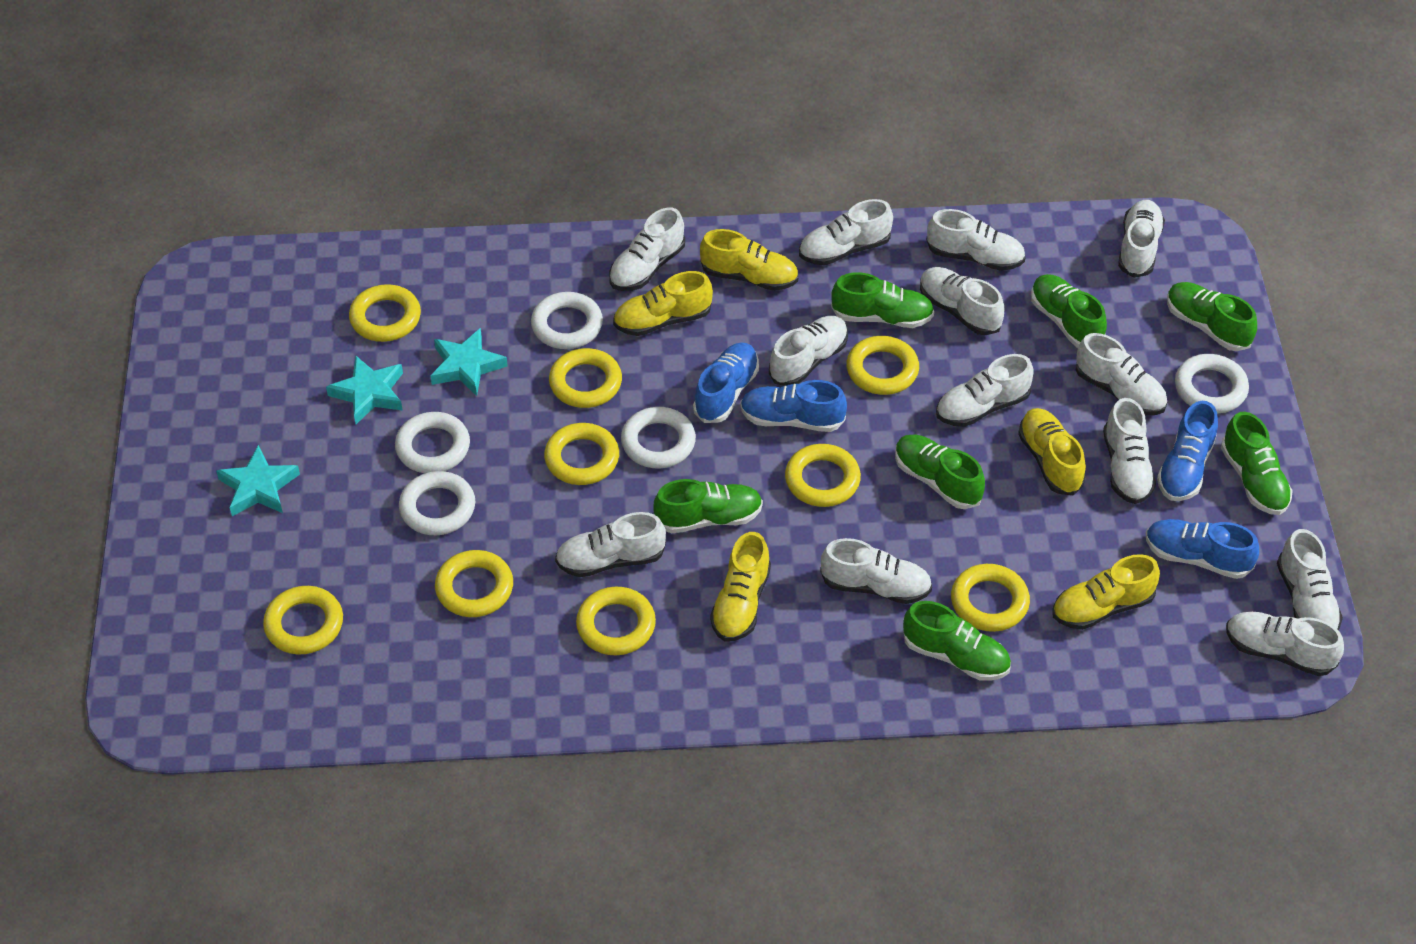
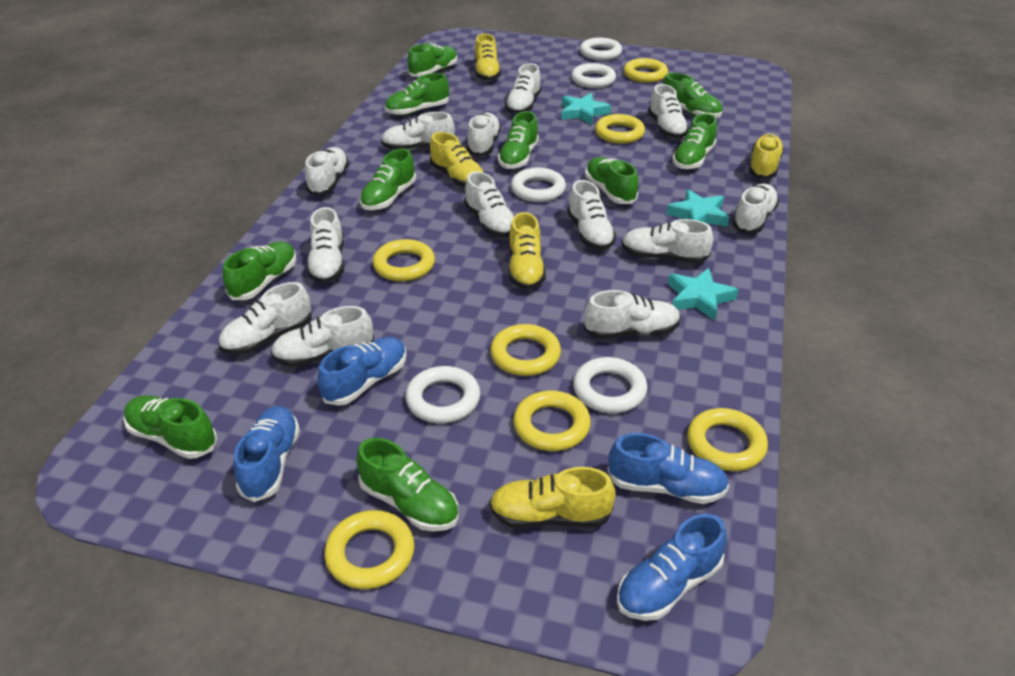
green shoe: 7 -> 10
yellow ring: 9 -> 7

